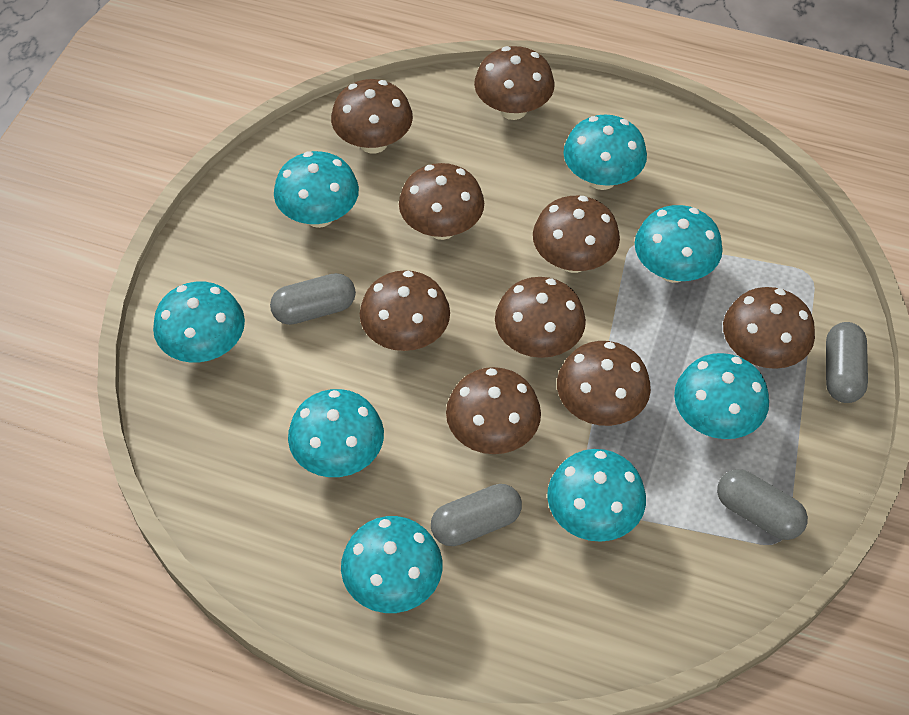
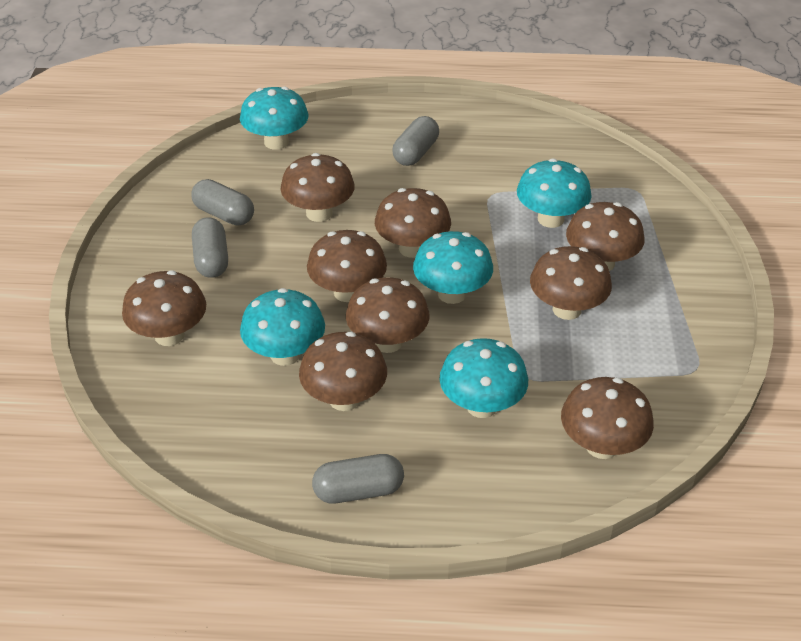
turquoise mushroom: 8 -> 5

